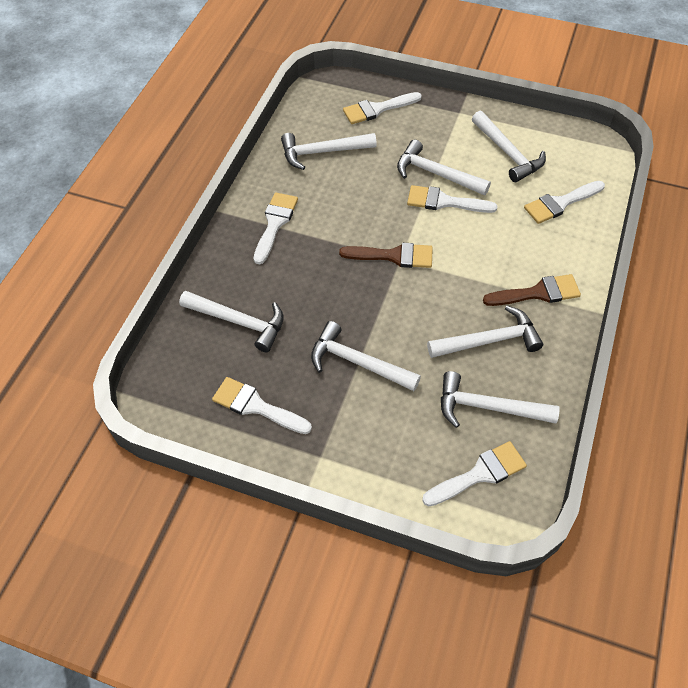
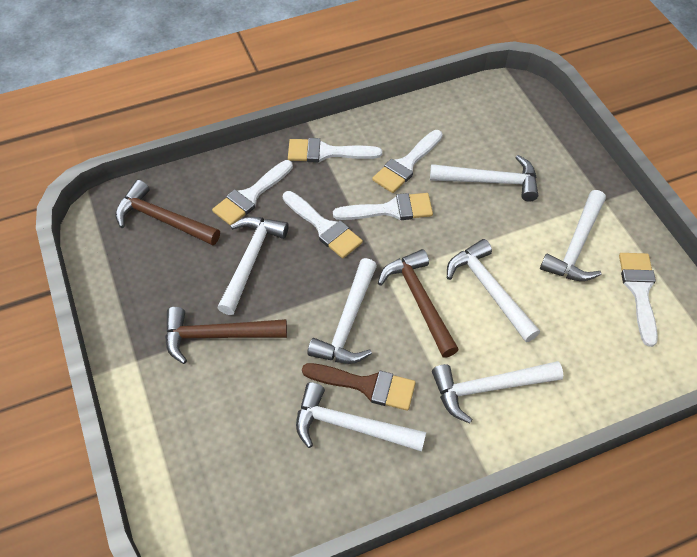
brown brush: 2 -> 1
brown hammer: 0 -> 3

